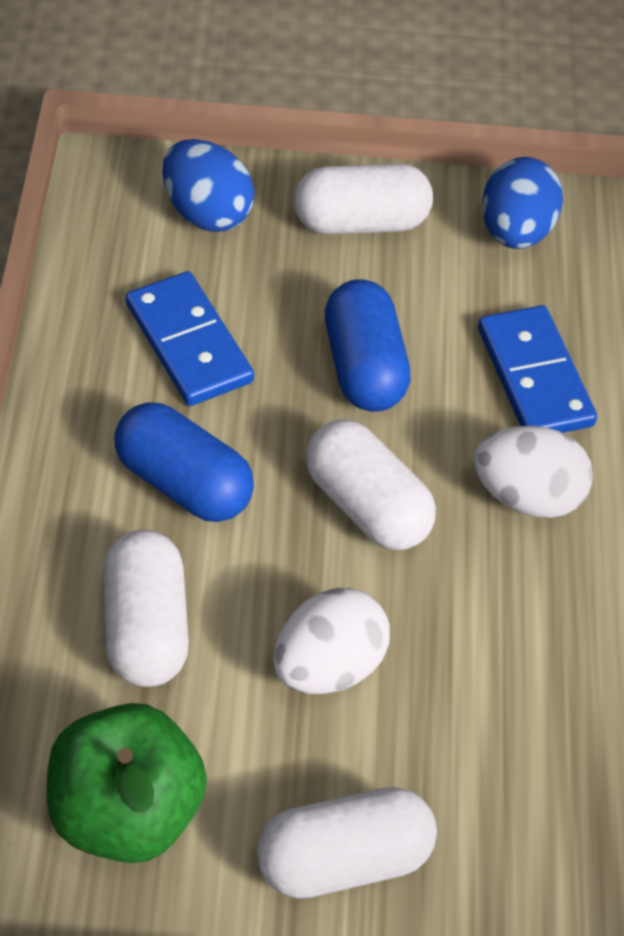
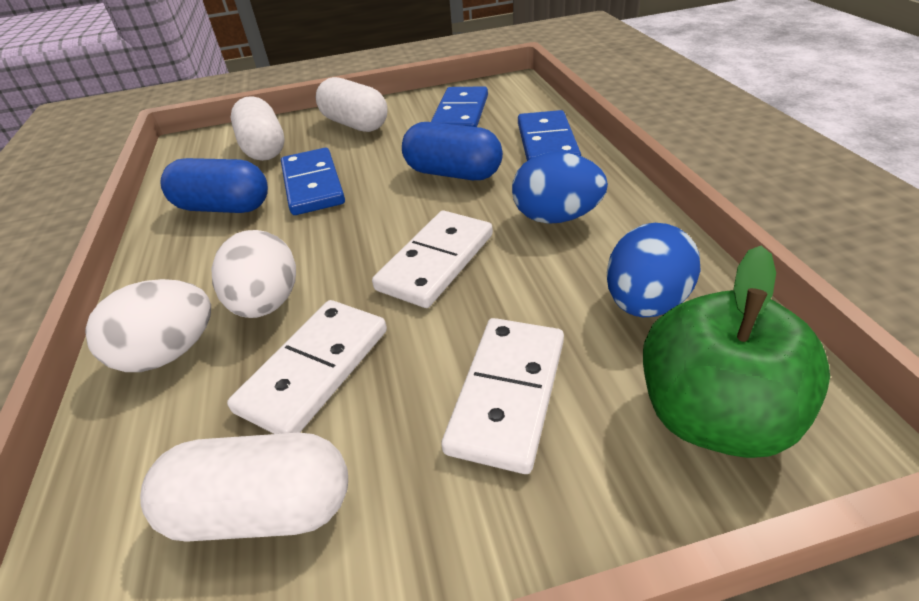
blue domino: 2 -> 3
white capsule: 4 -> 3
white domino: 0 -> 3

